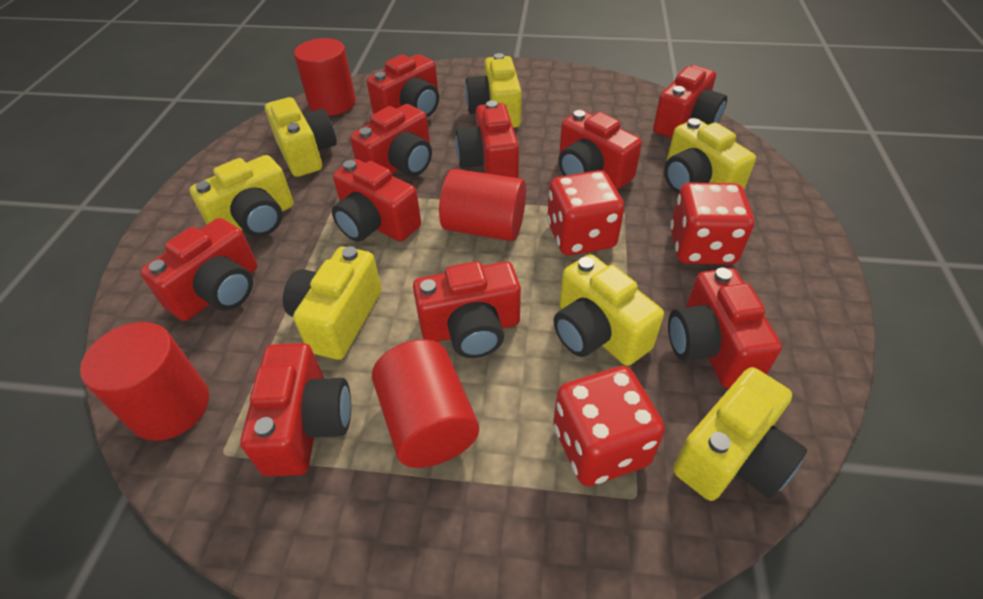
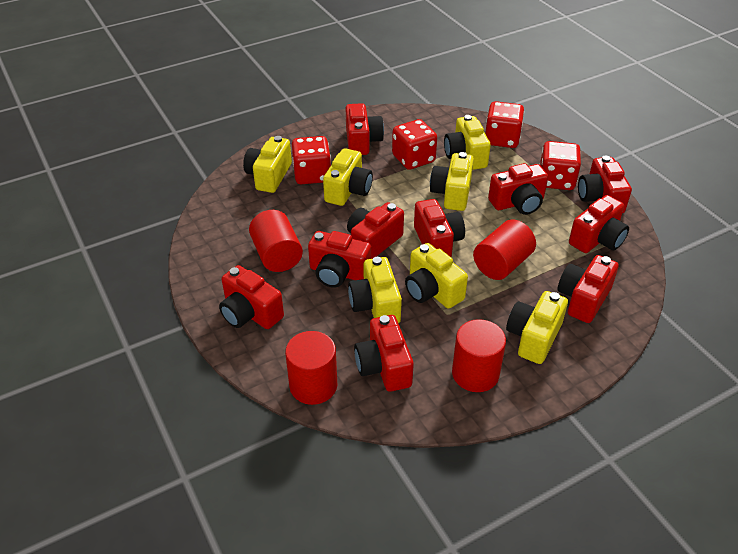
red dice: 3 -> 4

